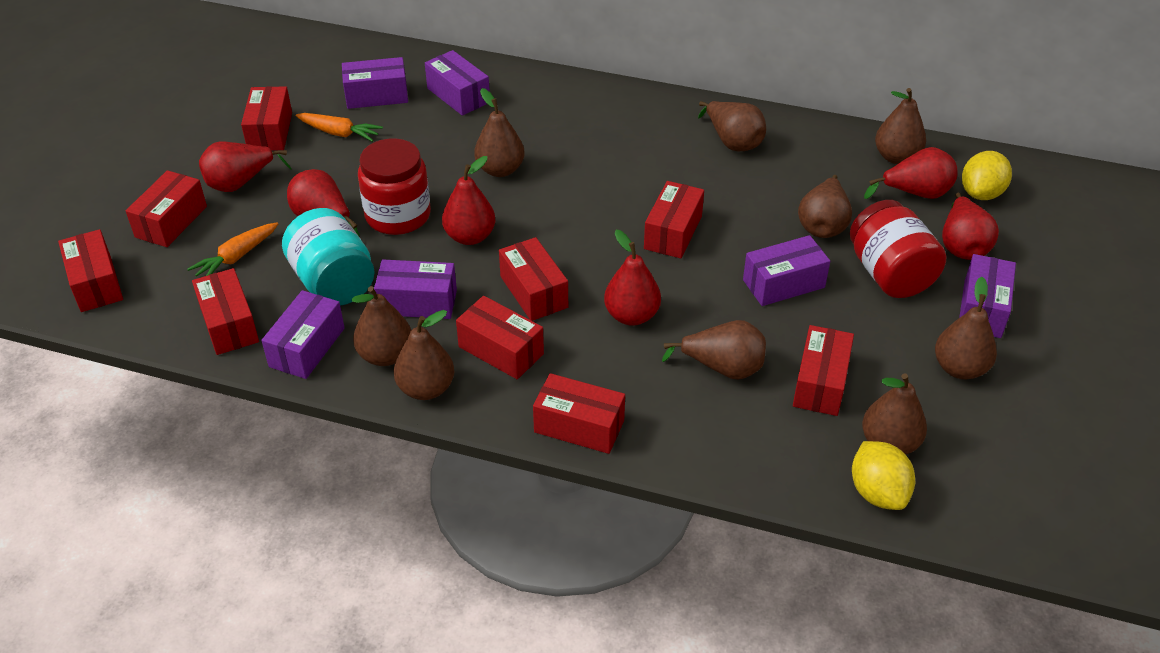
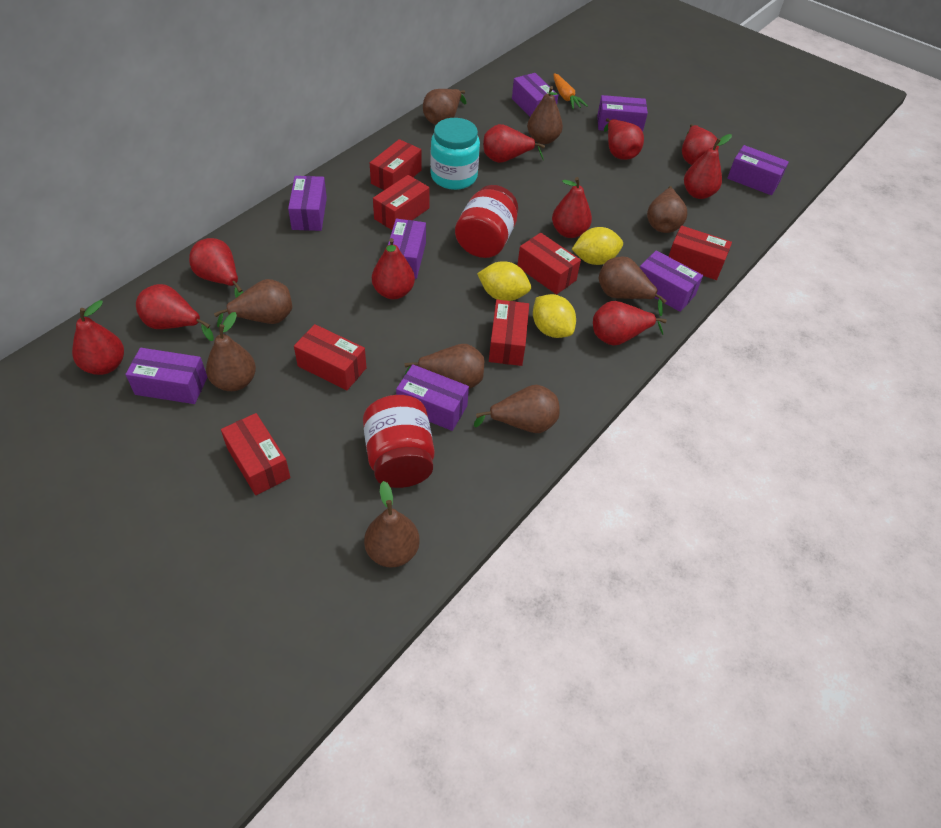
orange carrot: 2 -> 1
purple box: 6 -> 8
red box: 9 -> 7
red pear: 6 -> 10
yellow lemon: 2 -> 3

